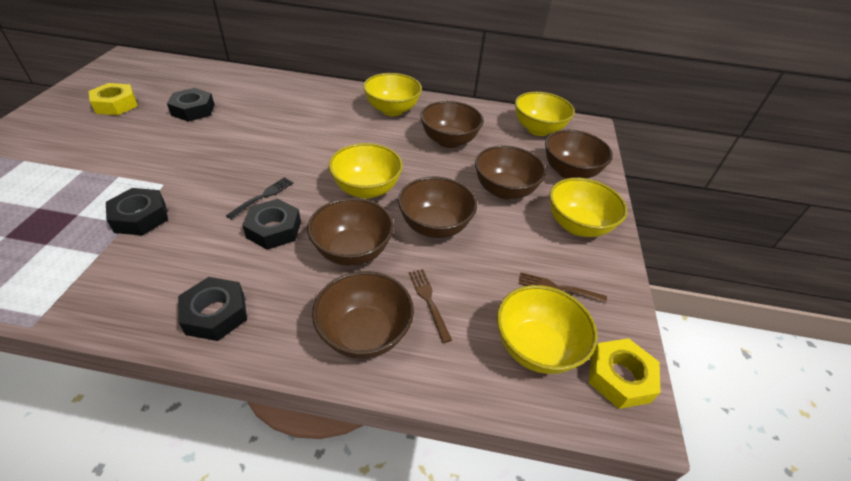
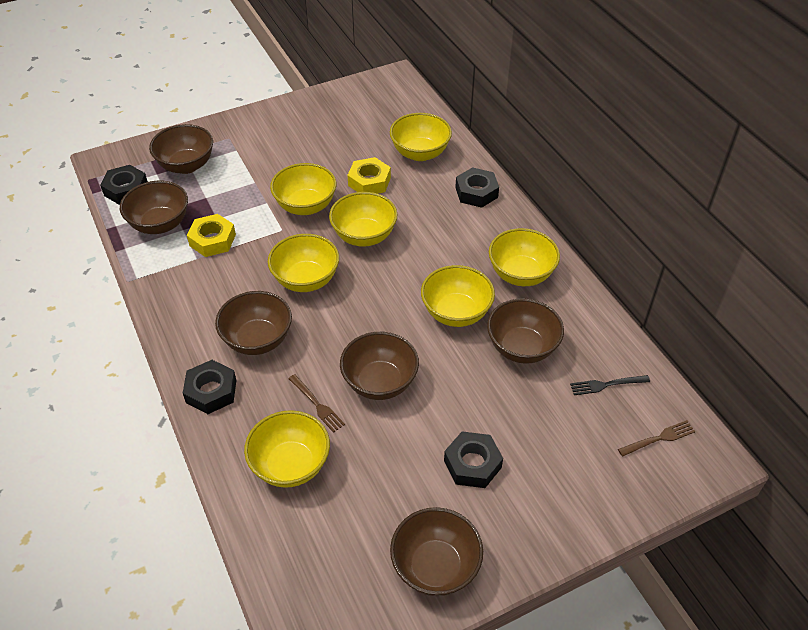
yellow bowl: 5 -> 7

